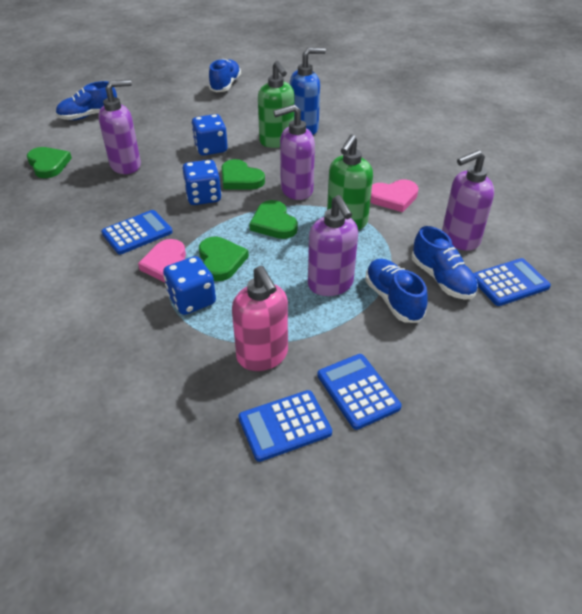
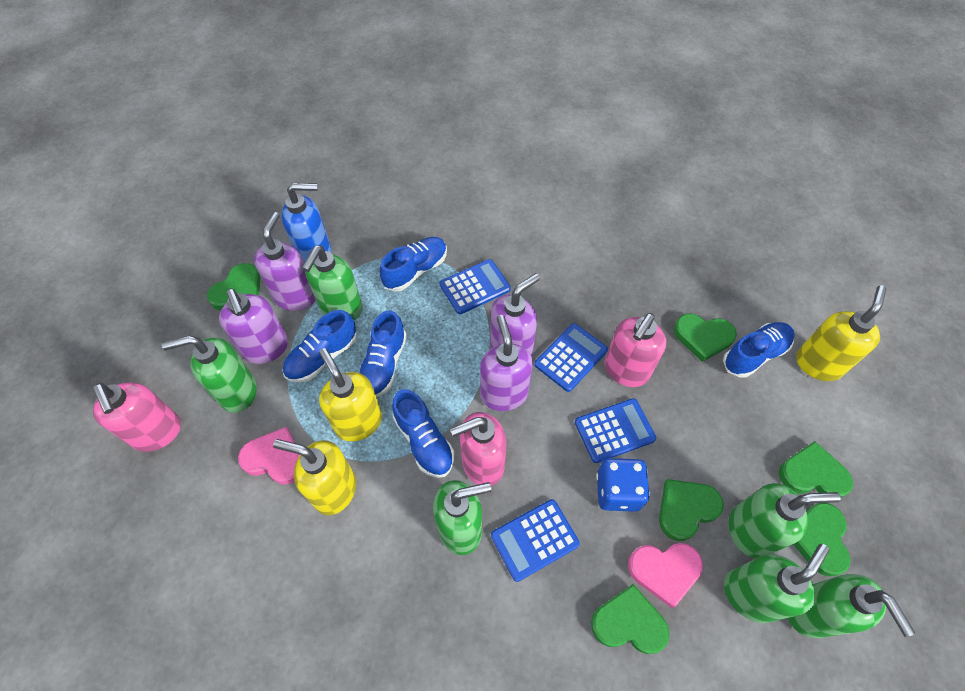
blue dice: 3 -> 1
blue shoe: 4 -> 5
green heart: 4 -> 6
green soap dispenser: 2 -> 6
pink soap dispenser: 1 -> 3
yellow soap dispenser: 0 -> 3

